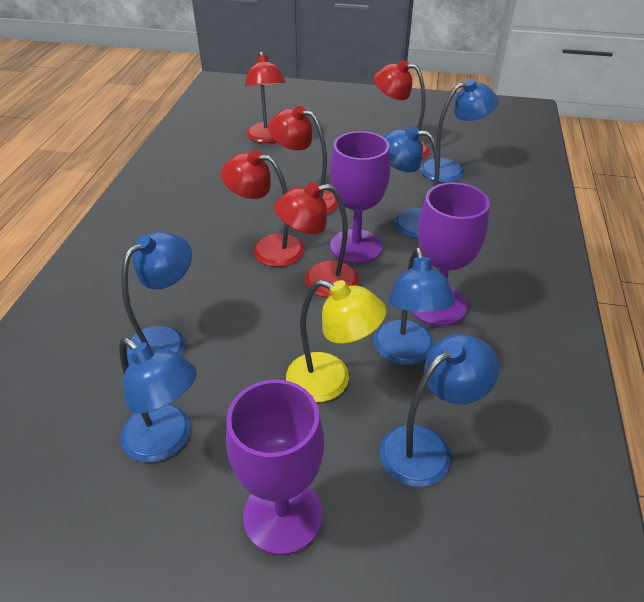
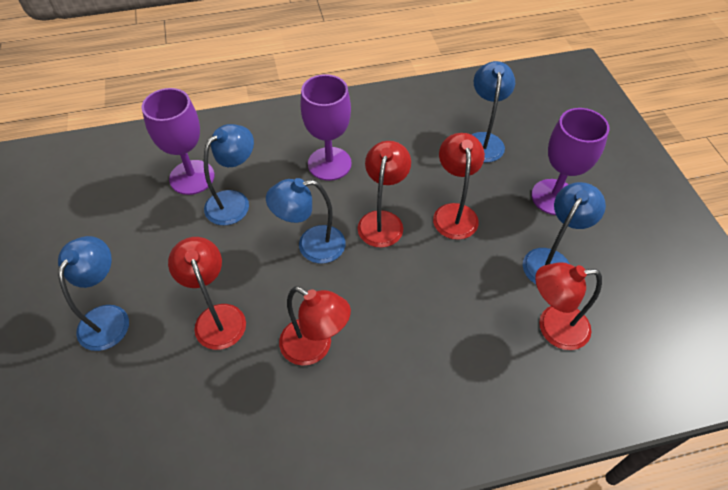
blue lamp: 6 -> 5
yellow lamp: 1 -> 0

